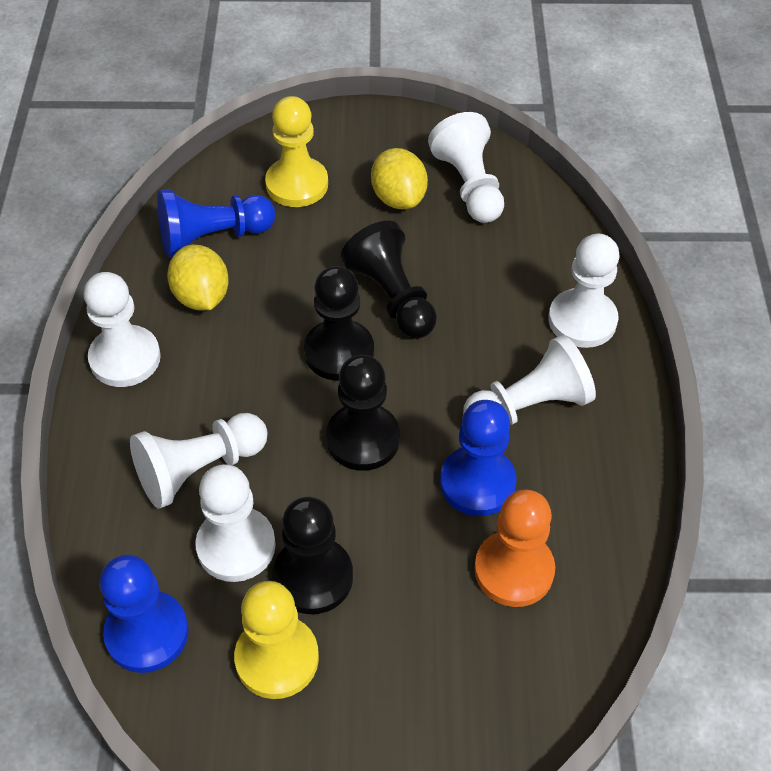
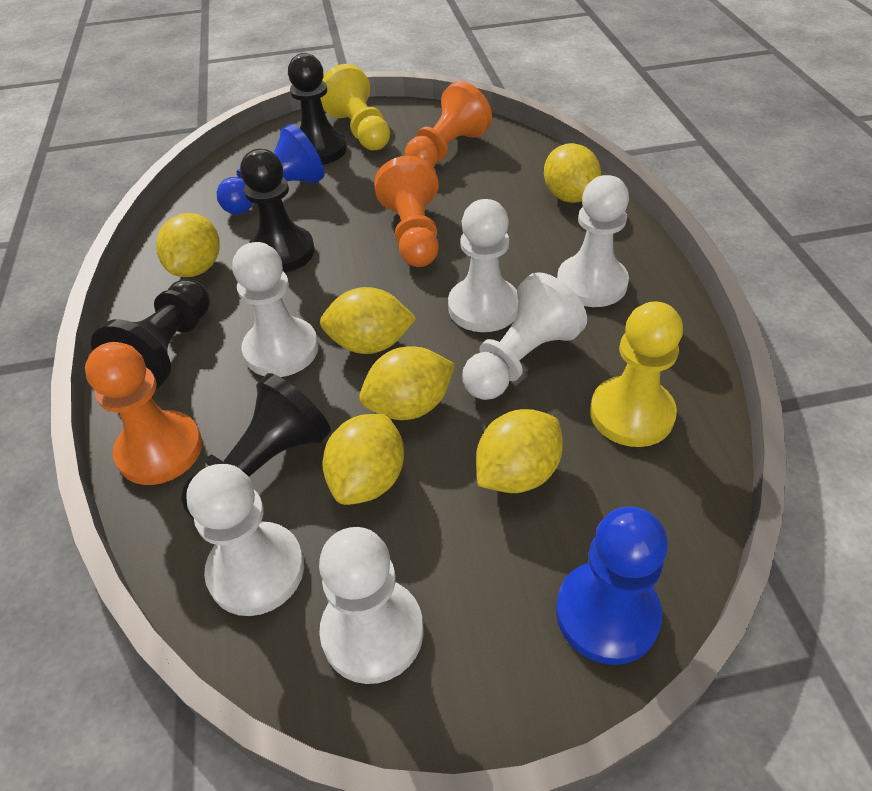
blue pawn: 3 -> 2
orange pawn: 1 -> 3
yellow lemon: 2 -> 6

